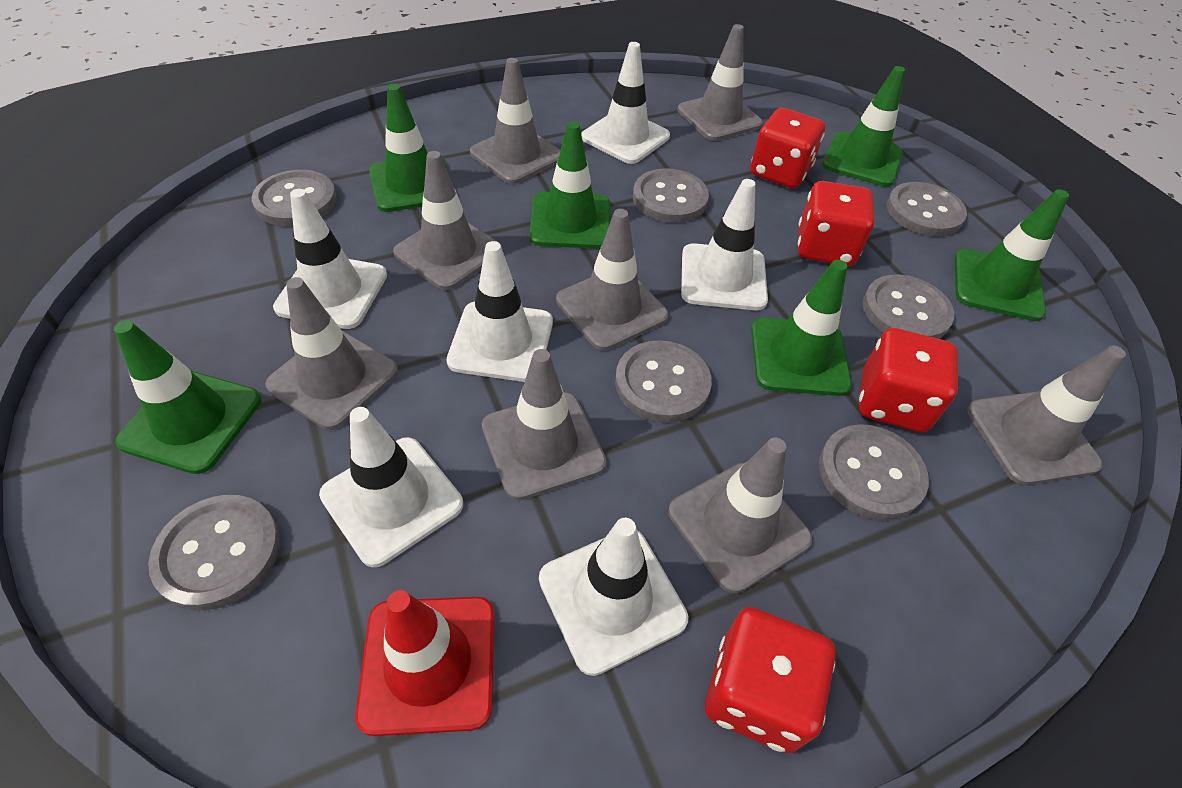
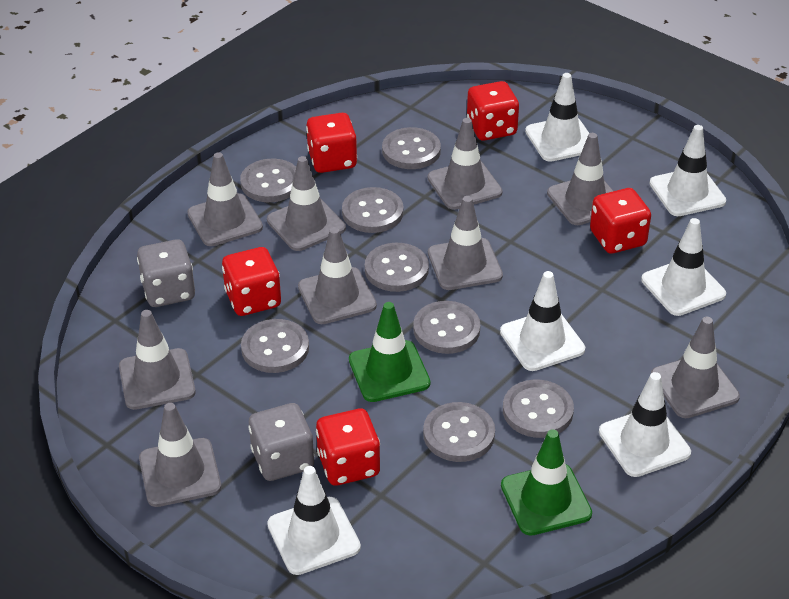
green traffic cone: 6 -> 2
grey button: 7 -> 8
grey dice: 0 -> 2
grey traffic cone: 8 -> 9
red dice: 4 -> 5
red traffic cone: 1 -> 0

